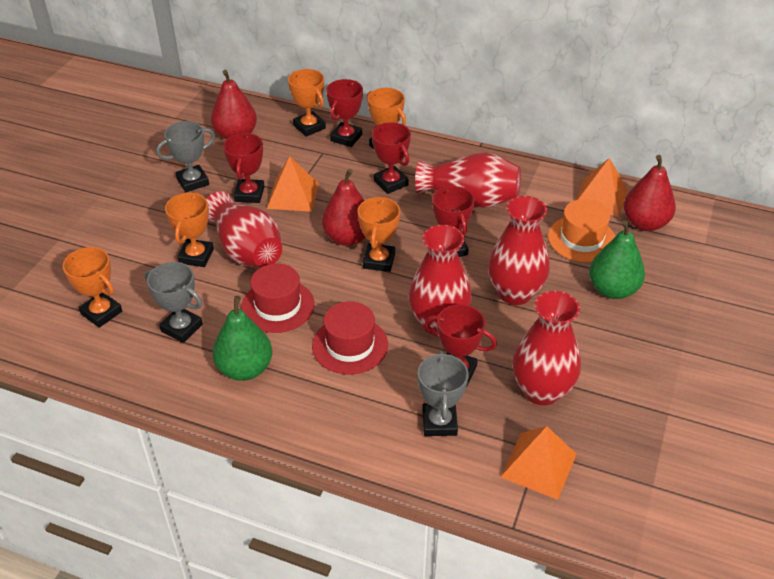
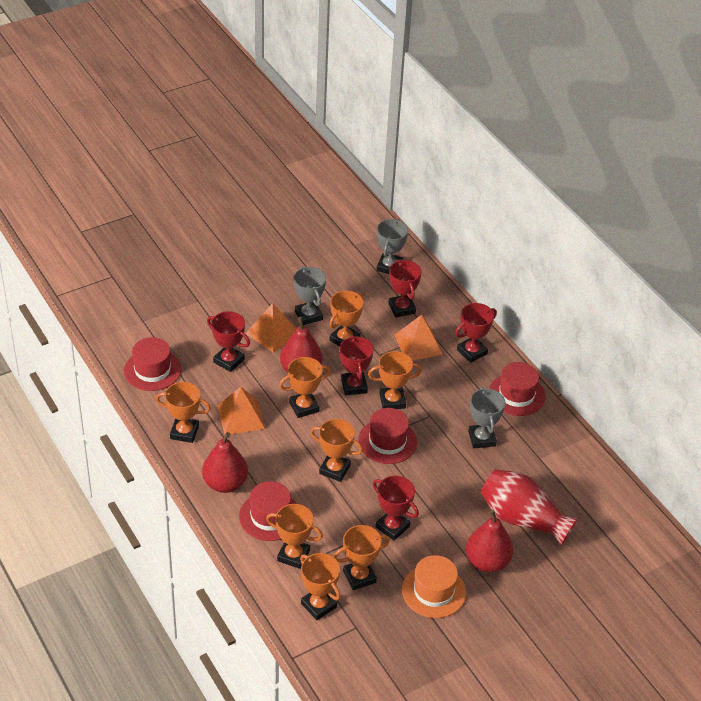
green pear: 2 -> 0
orange trophy: 5 -> 8
red hat: 2 -> 4
red vase: 5 -> 1

